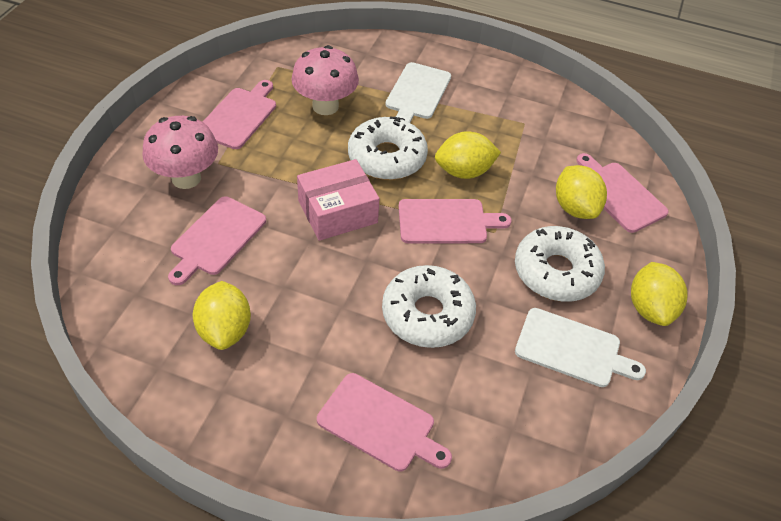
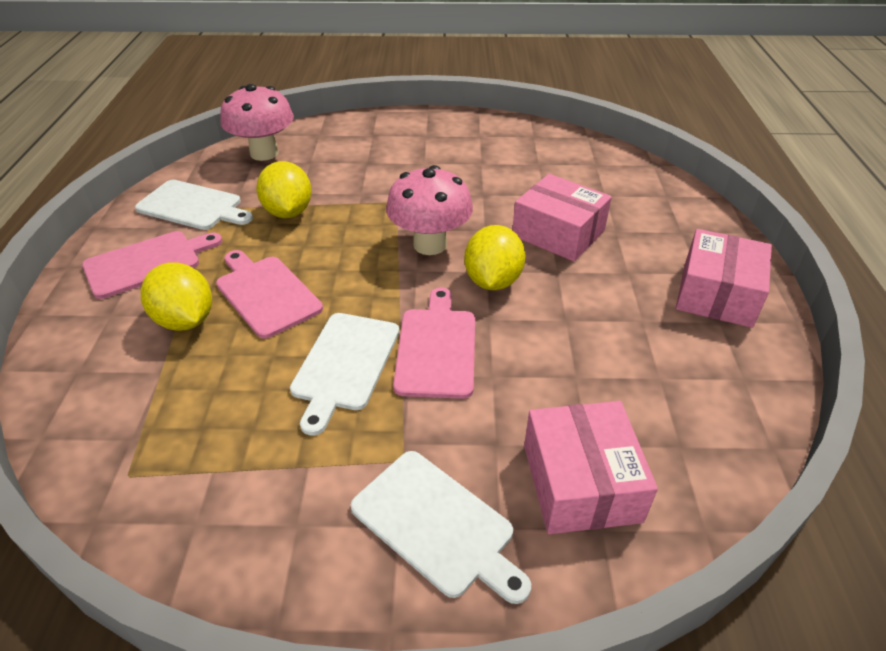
pink box: 1 -> 3
pink cutting board: 5 -> 3
white cutting board: 2 -> 3
white donut: 3 -> 0
yellow lemon: 4 -> 3

